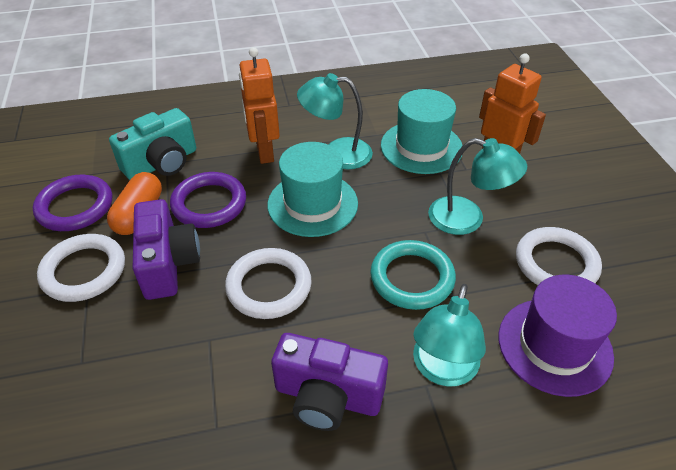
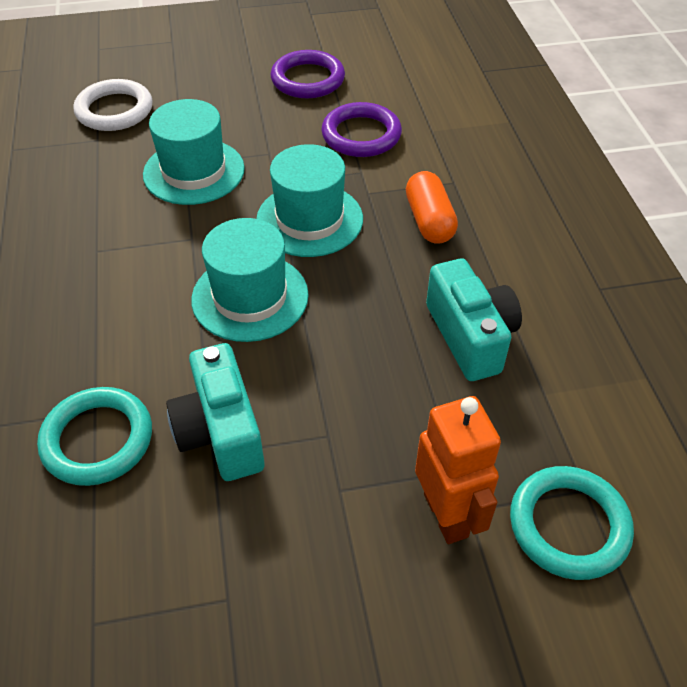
orange robot: 2 -> 1
purple camera: 2 -> 0
purple hat: 1 -> 0
turquoise camera: 1 -> 2
turquoise hat: 2 -> 3
turquoise lamp: 3 -> 0
turquoise ring: 1 -> 2
white ring: 3 -> 1

